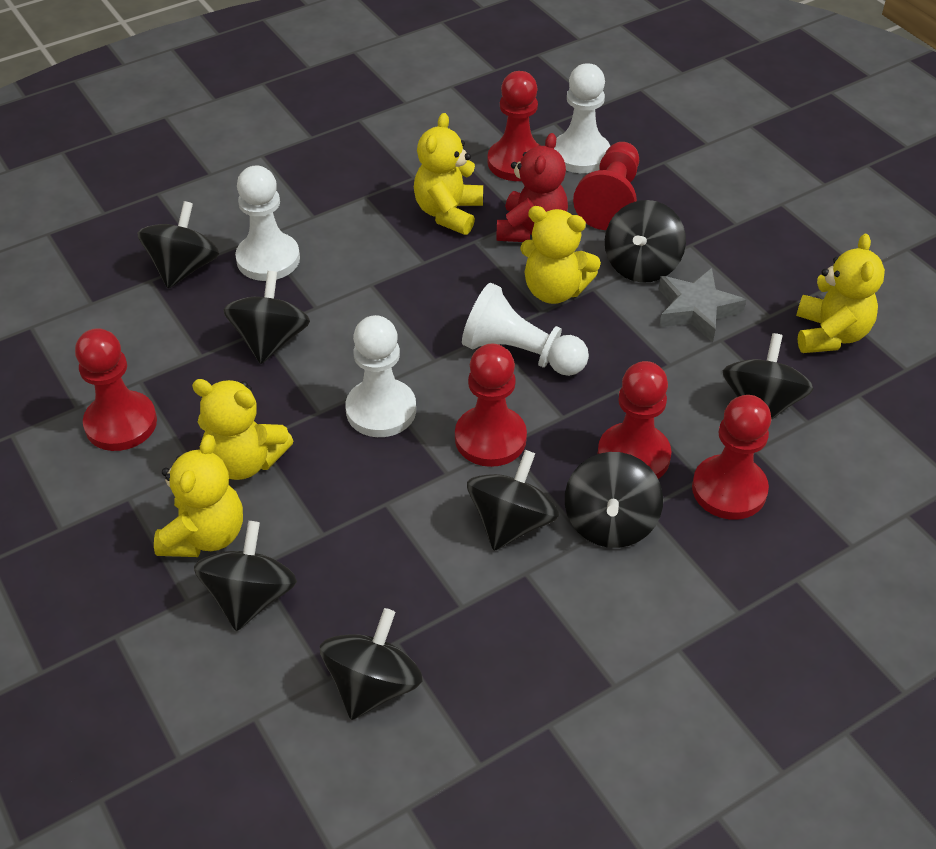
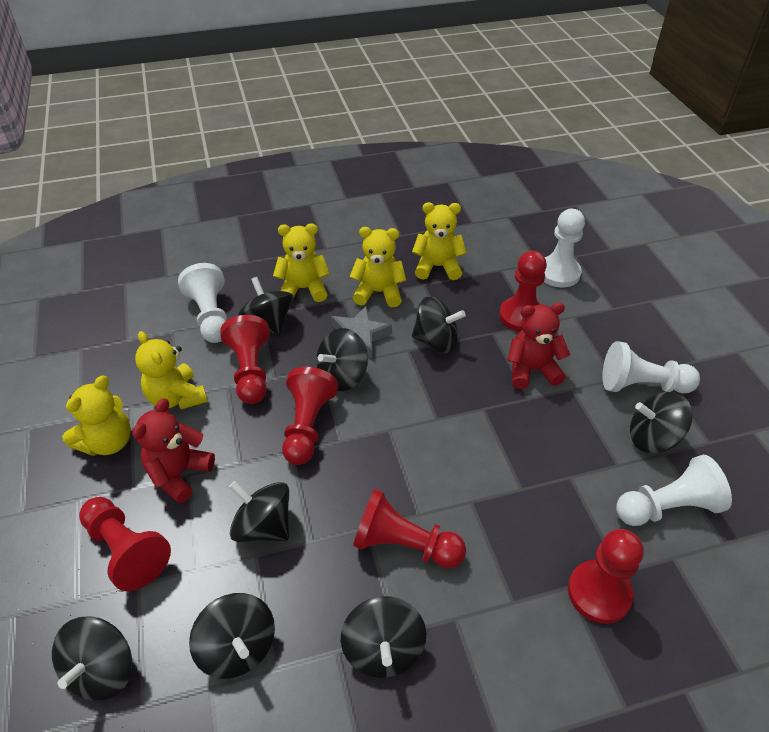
red teddy bear: 1 -> 2

